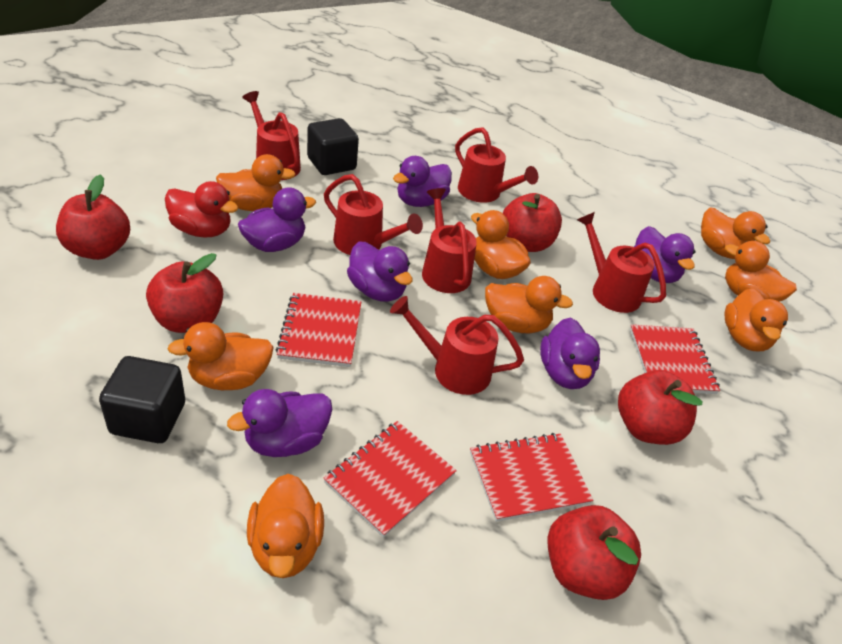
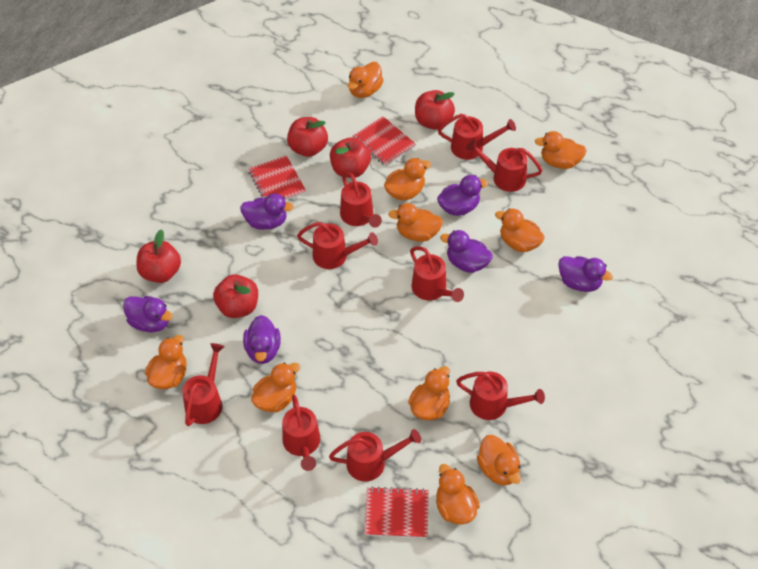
black cube: 2 -> 0
orange duck: 8 -> 10
red duck: 1 -> 0
red notebook: 4 -> 3
red watering can: 6 -> 9

